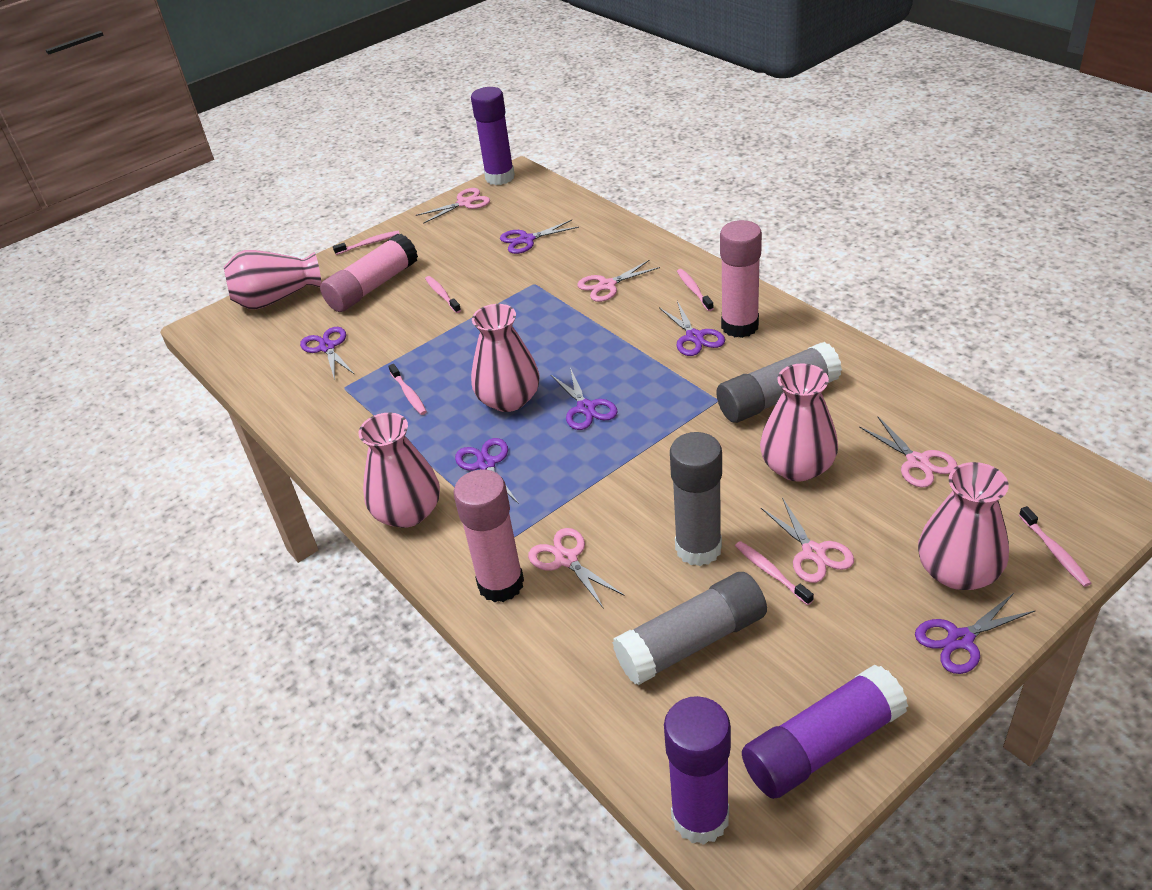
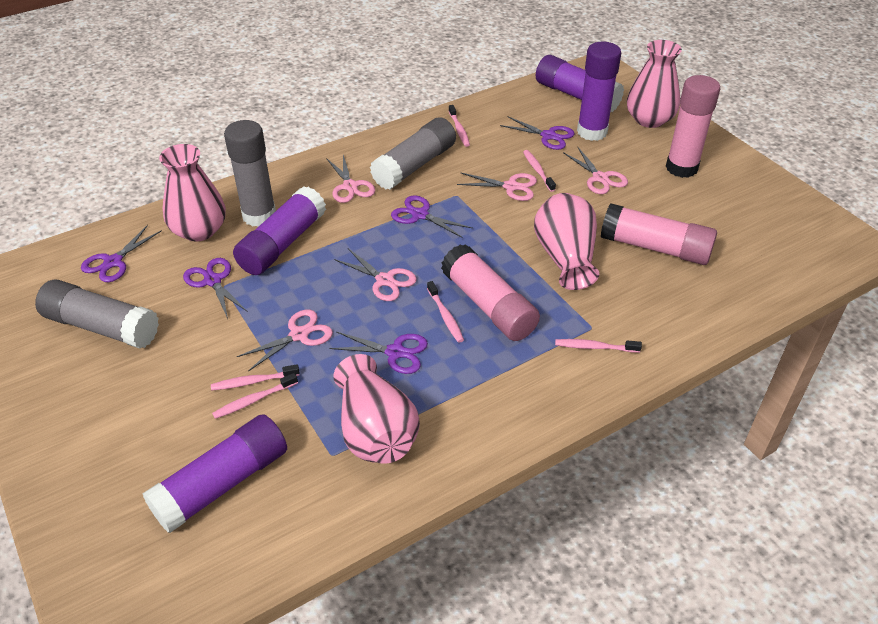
pink vase: 5 -> 4
purple glue stick: 3 -> 4
purple scissors: 6 -> 5

